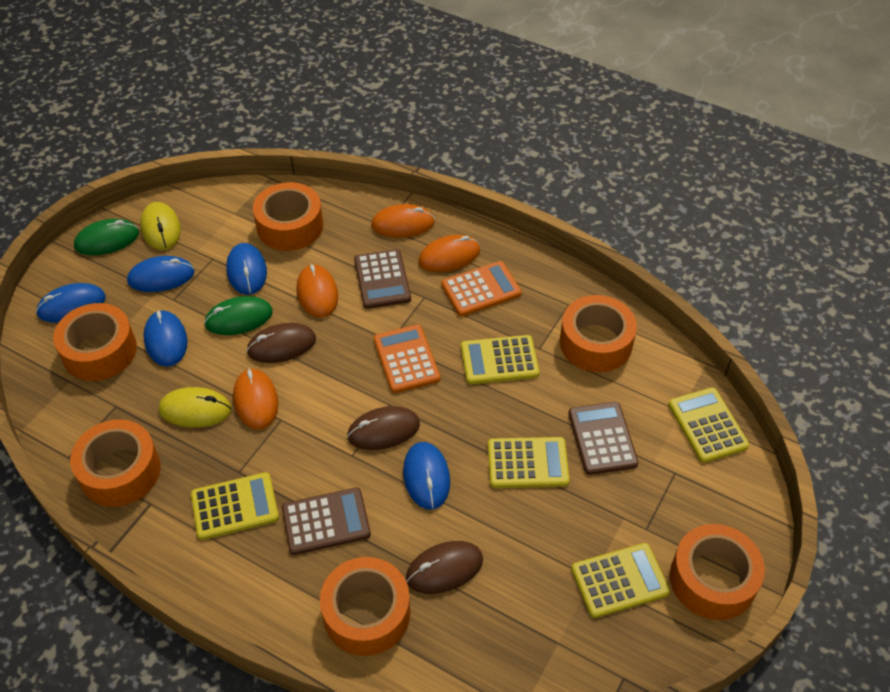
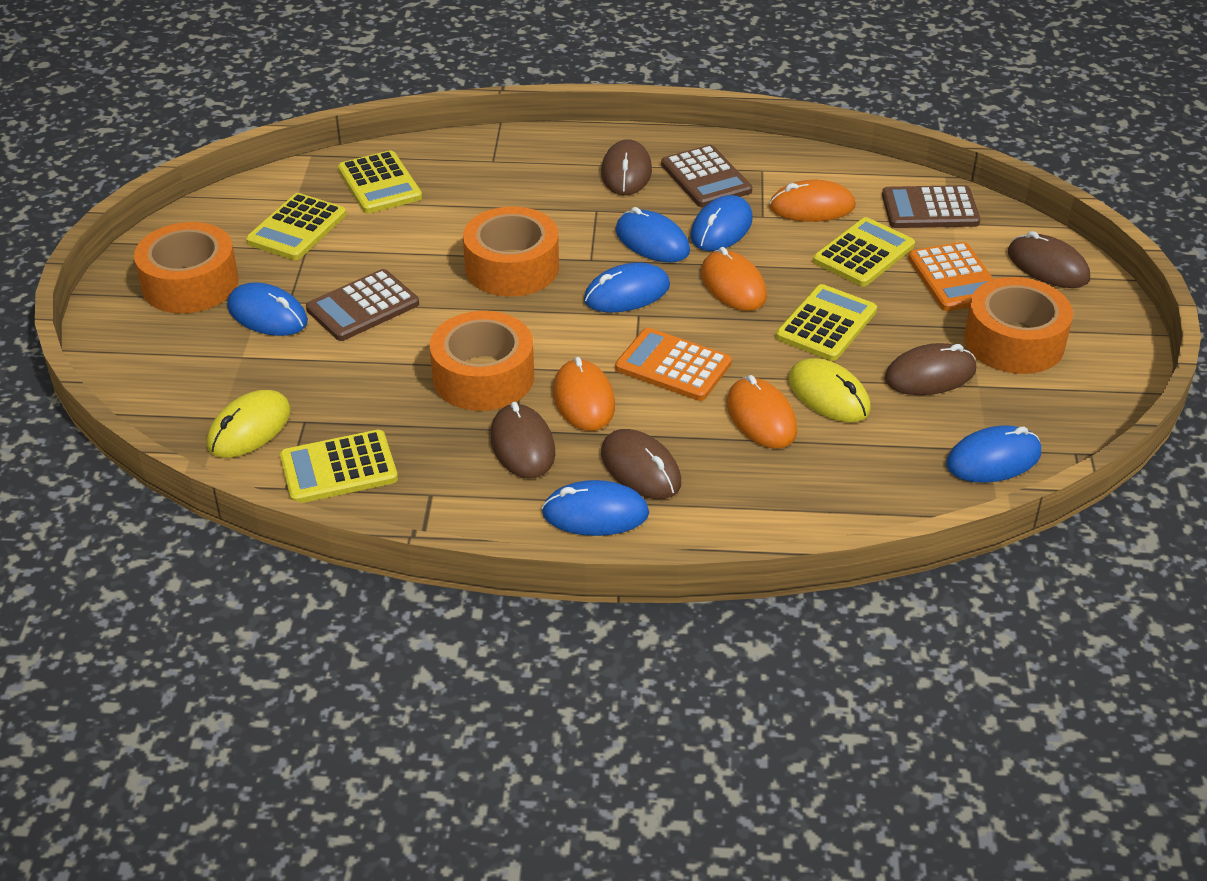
blue mouse: 5 -> 6
brown mouse: 3 -> 5
green mouse: 2 -> 0
orange tape: 6 -> 4

